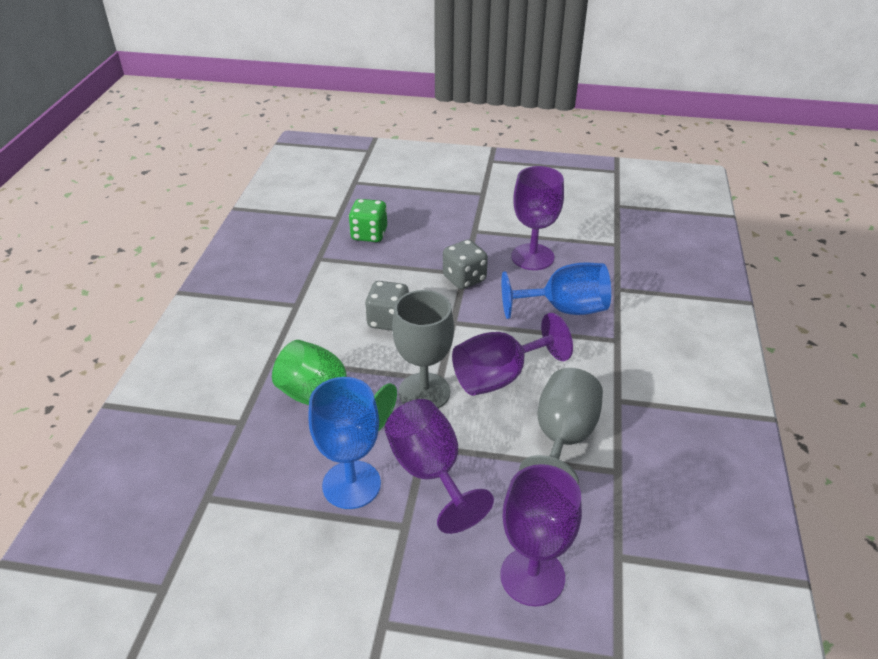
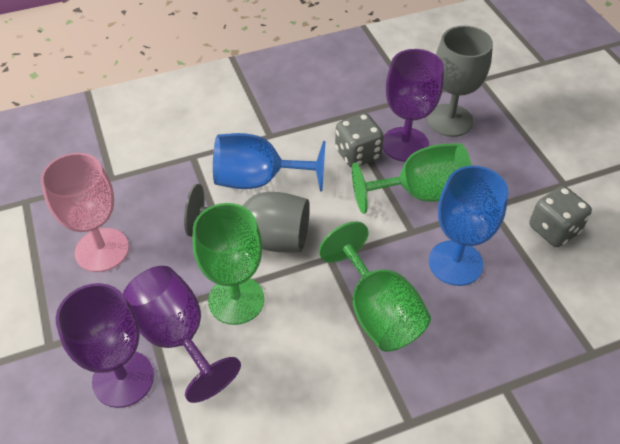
green dice: 1 -> 0
green goblet: 1 -> 3
pink goblet: 0 -> 1
purple goblet: 4 -> 3

